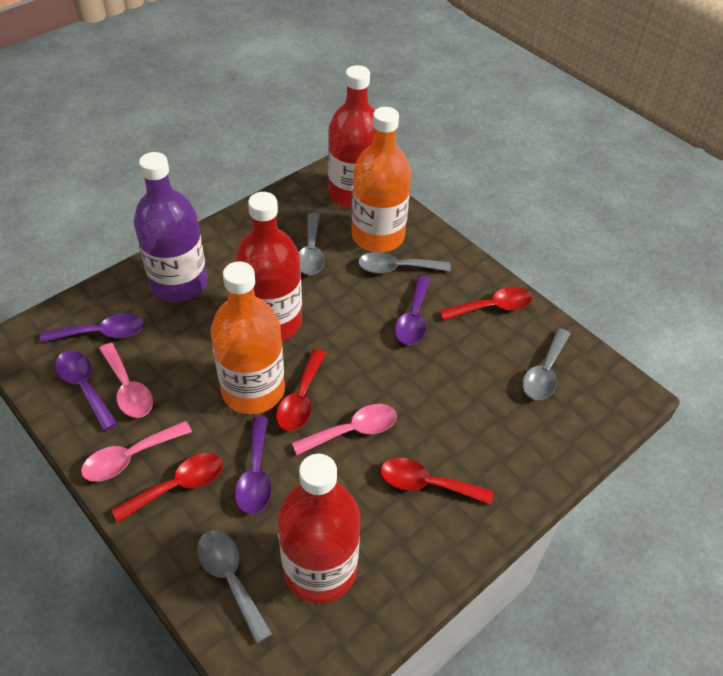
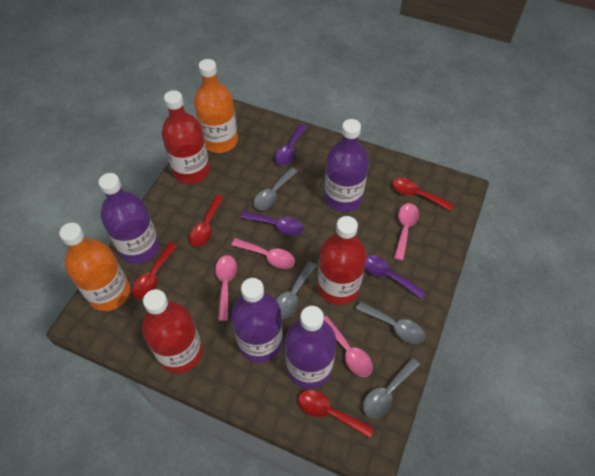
pink spoon: 3 -> 4
purple bottle: 1 -> 4
purple spoon: 4 -> 3

